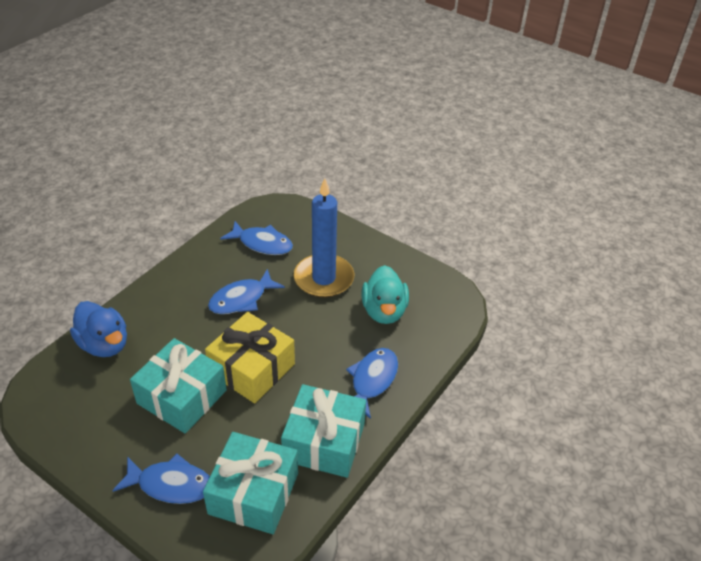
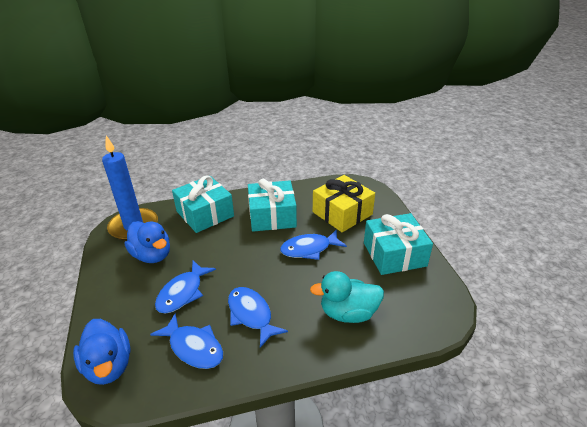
blue duck: 1 -> 2

